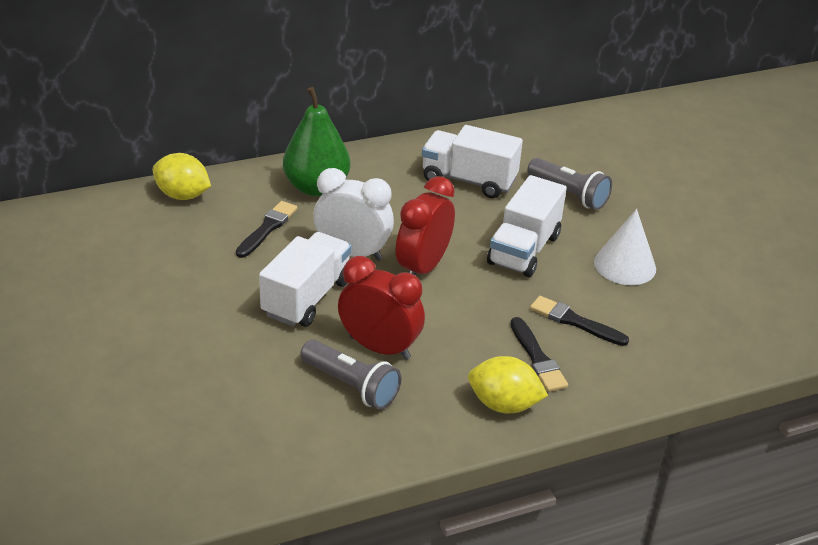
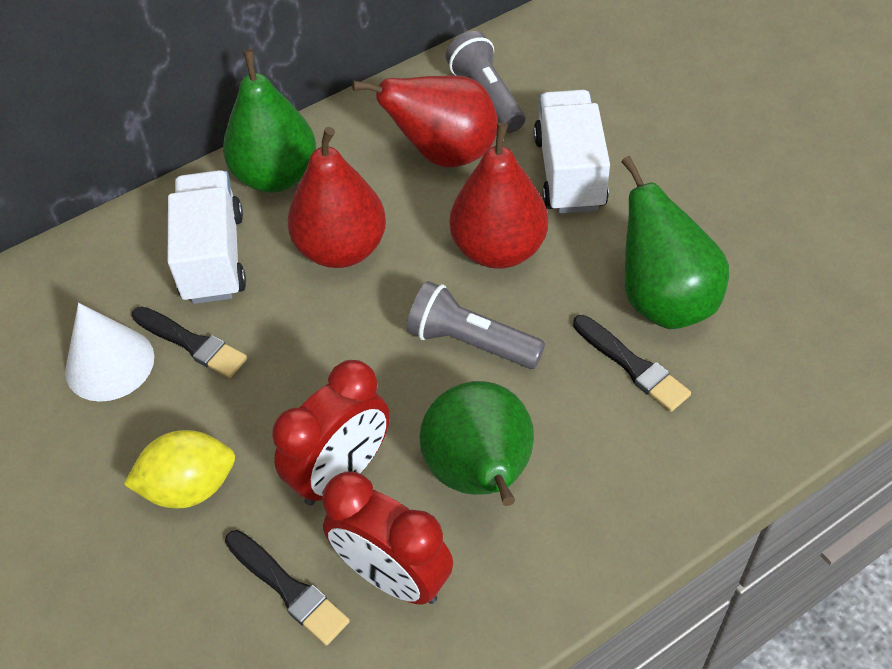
green pear: 1 -> 3
red pear: 0 -> 3
white clock: 1 -> 0
white truck: 3 -> 2
yellow lemon: 2 -> 1

